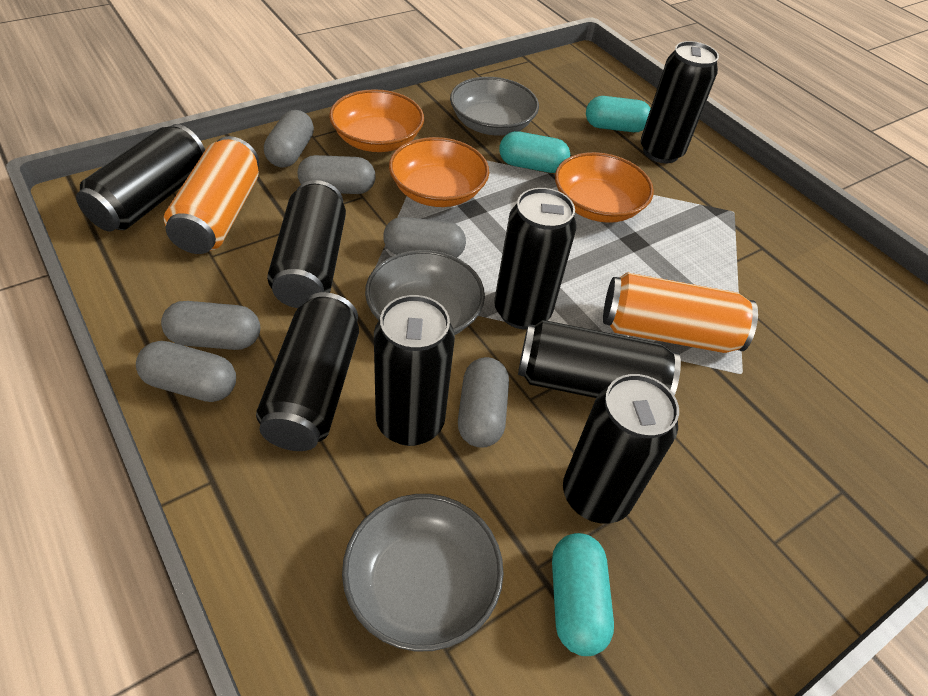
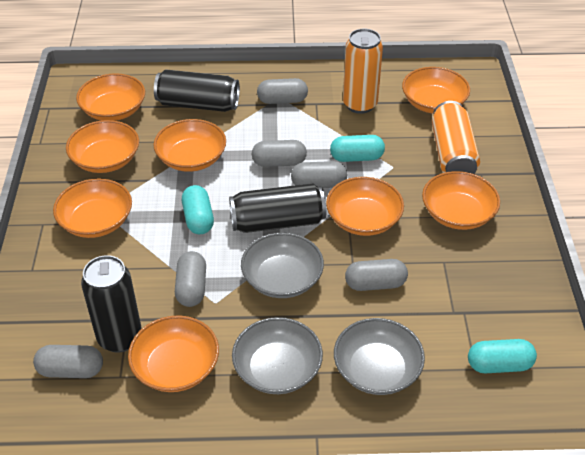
black can: 8 -> 3
orange bowl: 3 -> 8

